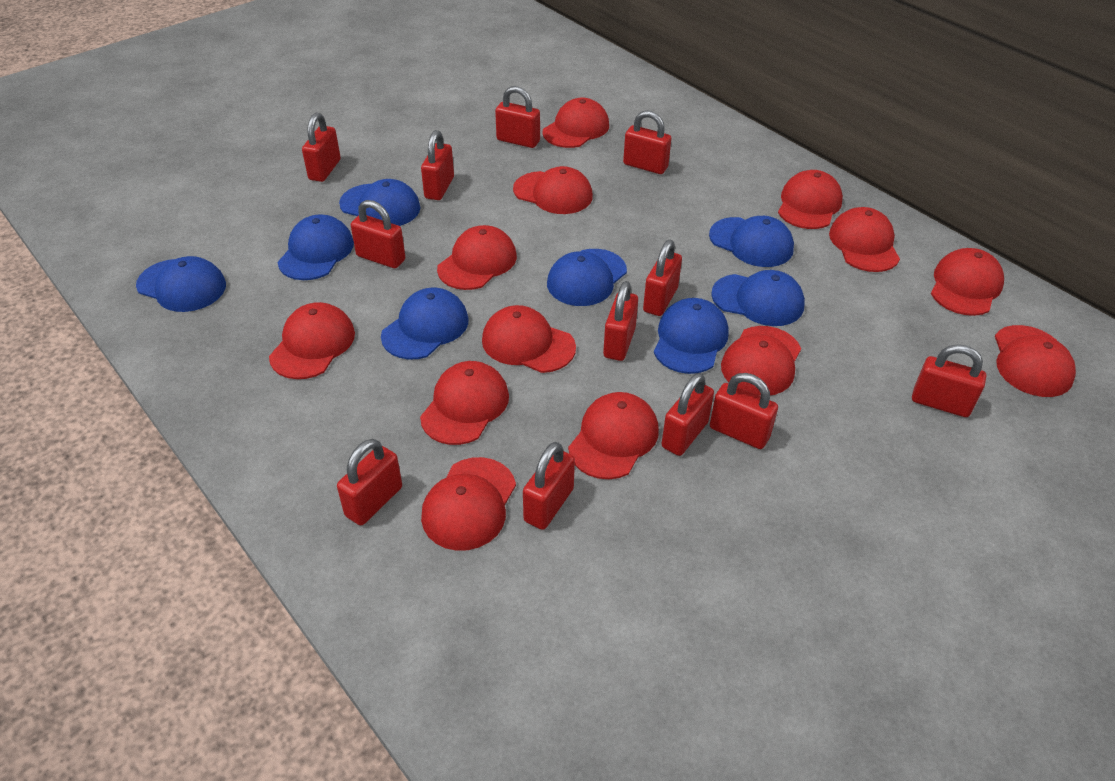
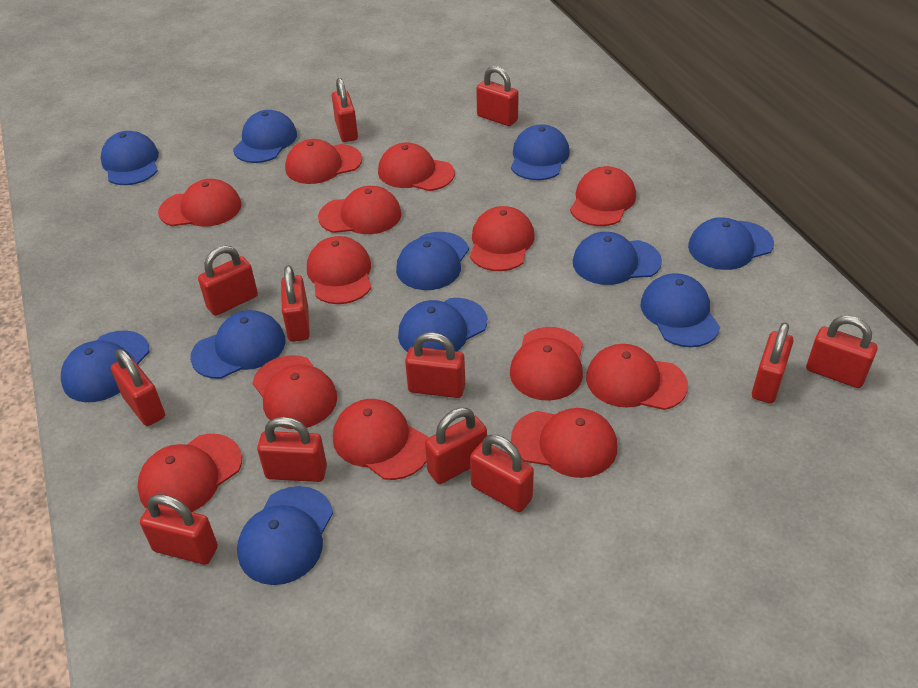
blue cap: 8 -> 11

